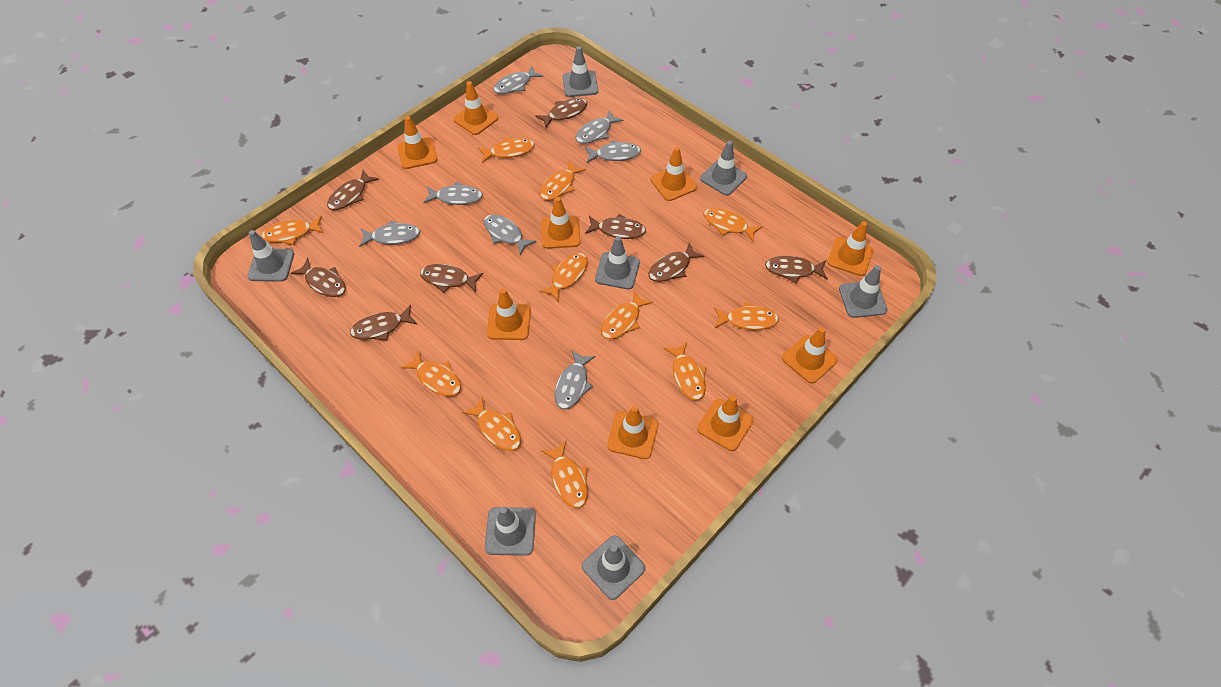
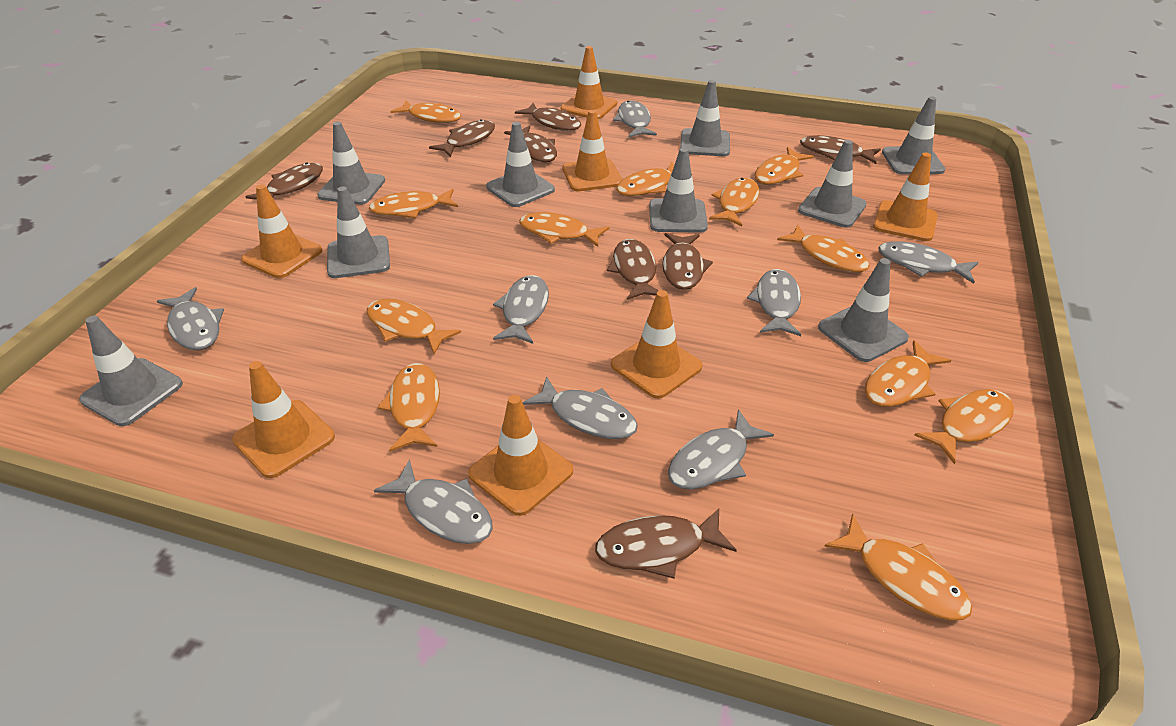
grey fish: 7 -> 8
grey traffic cone: 7 -> 9
orange fish: 11 -> 12
orange traffic cone: 9 -> 7

